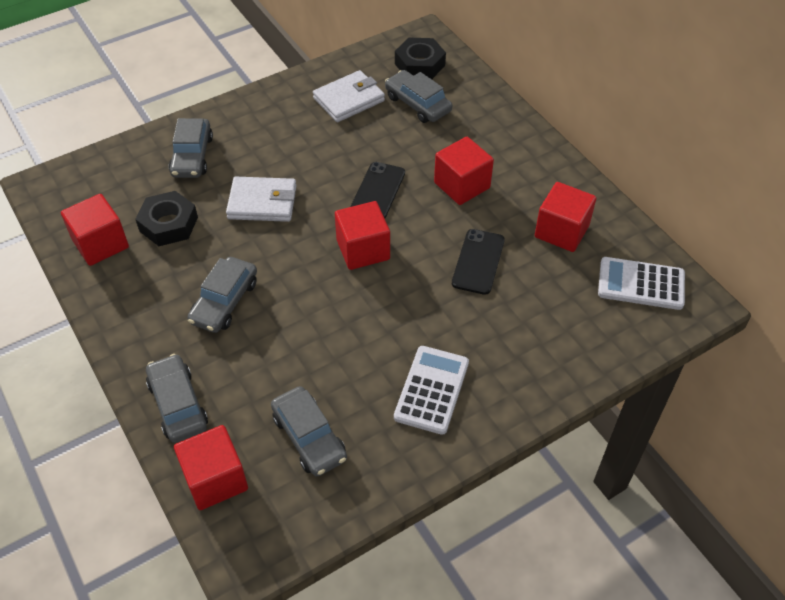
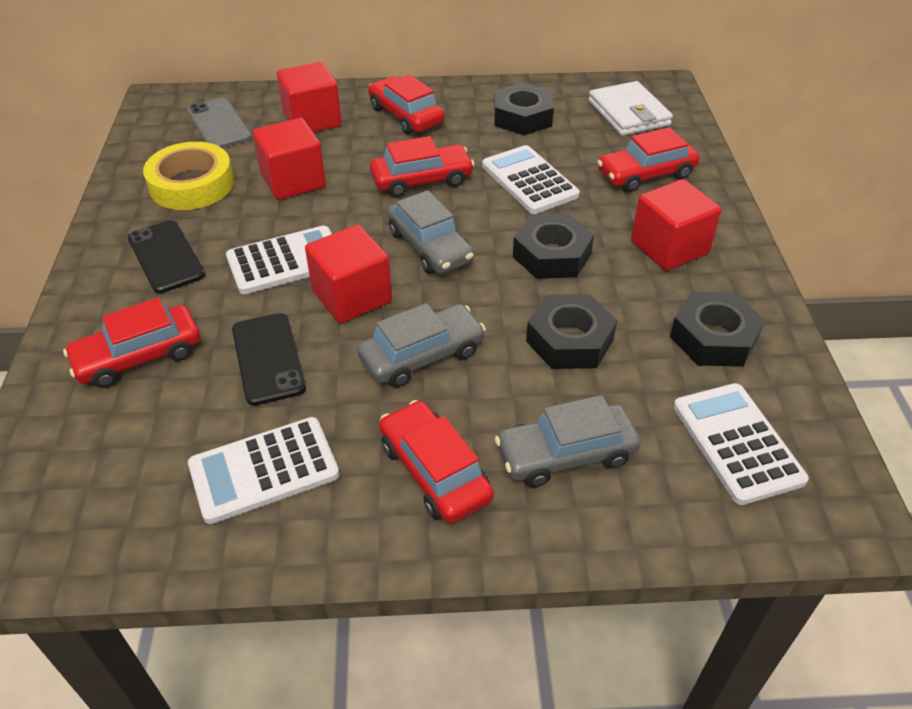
black nut: 2 -> 4
grey car: 5 -> 3
grey phone: 0 -> 1
red car: 0 -> 5
red cube: 5 -> 4
white calculator: 2 -> 4
white wallet: 2 -> 1
yellow tape: 0 -> 1

